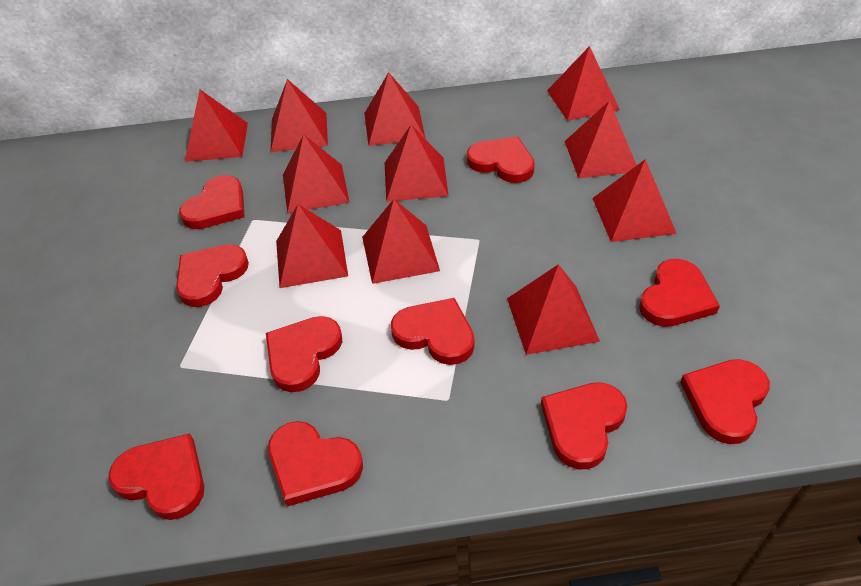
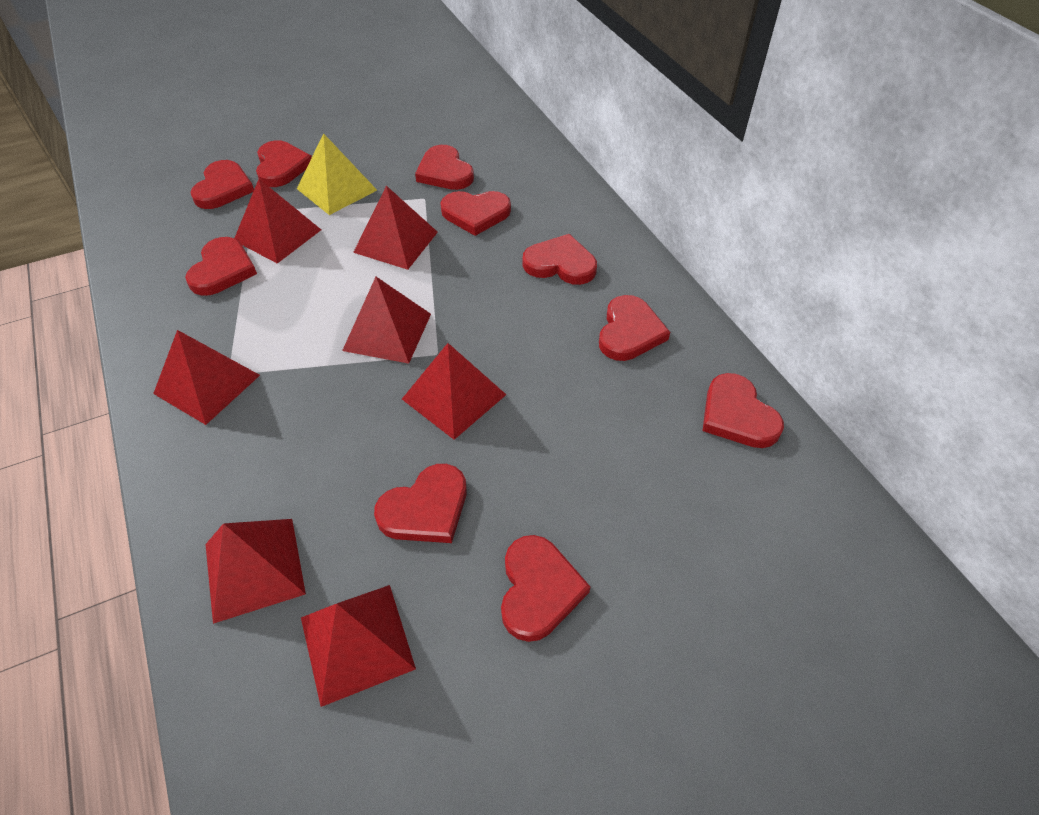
red pyramid: 11 -> 7
yellow pyramid: 0 -> 1

